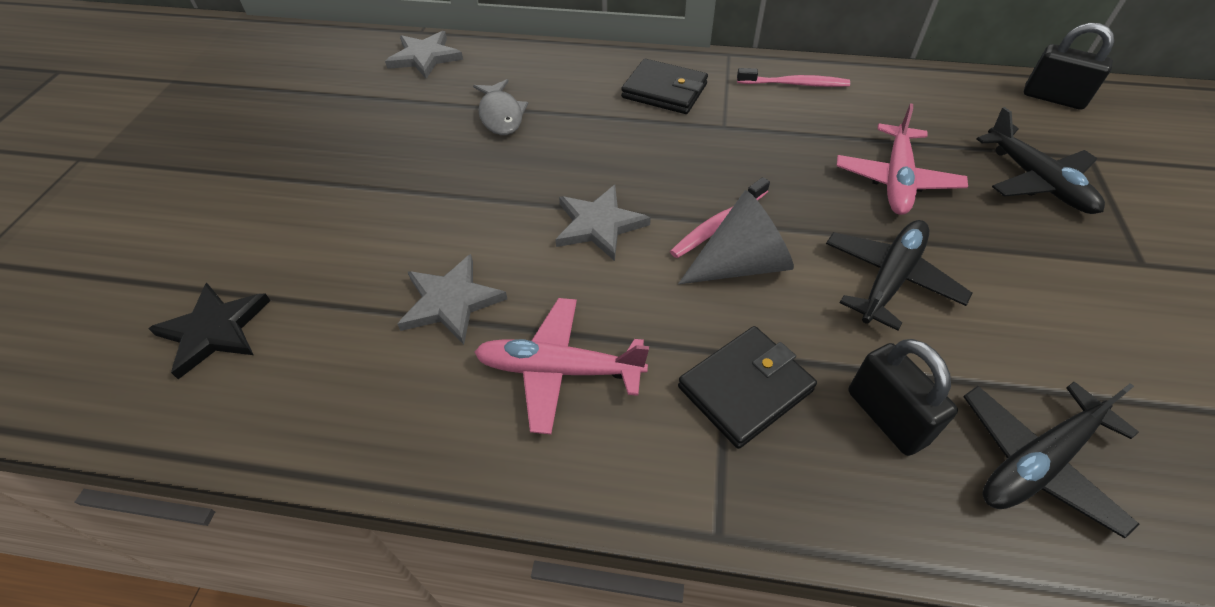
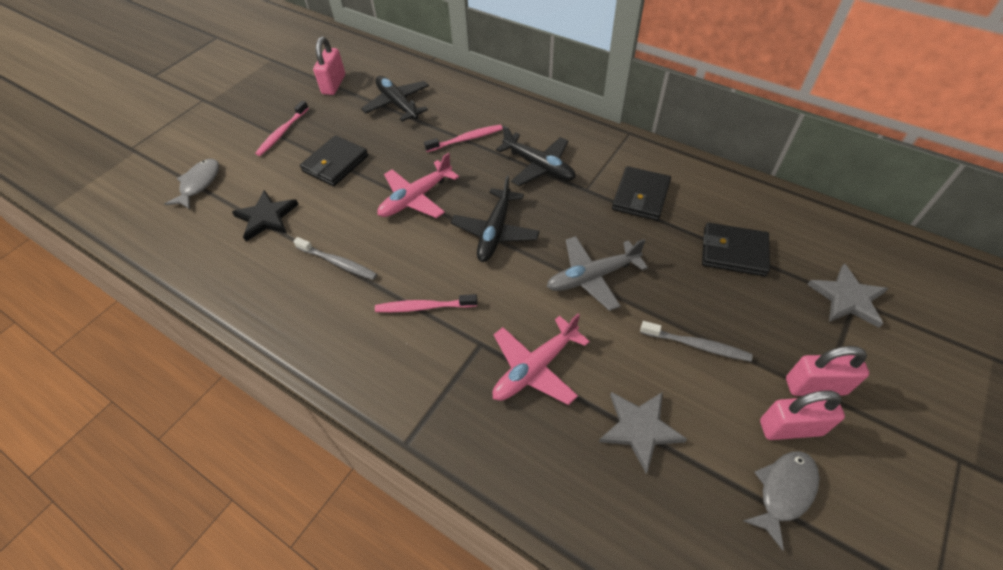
black padlock: 2 -> 0
black wallet: 2 -> 3
grey cone: 1 -> 0
grey fish: 1 -> 2
grey plane: 0 -> 1
grey star: 3 -> 2
grey toothbrush: 0 -> 2
pink padlock: 0 -> 3
pink toothbrush: 2 -> 3

